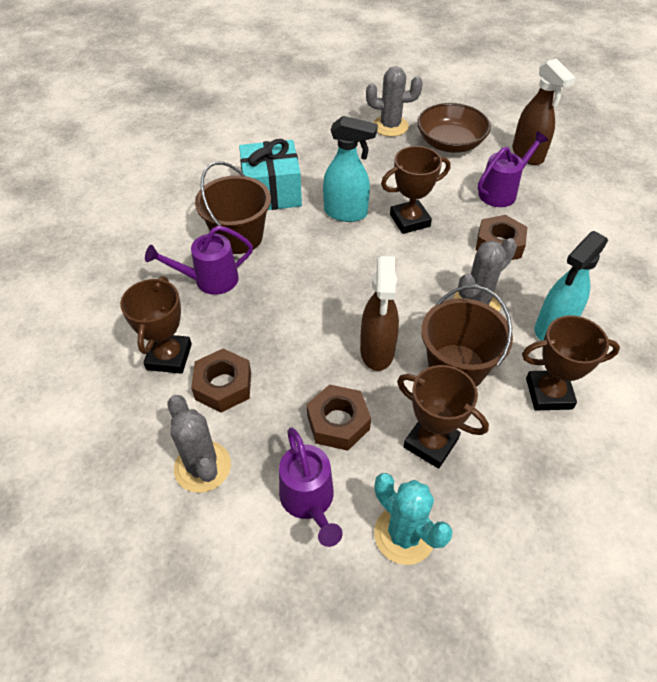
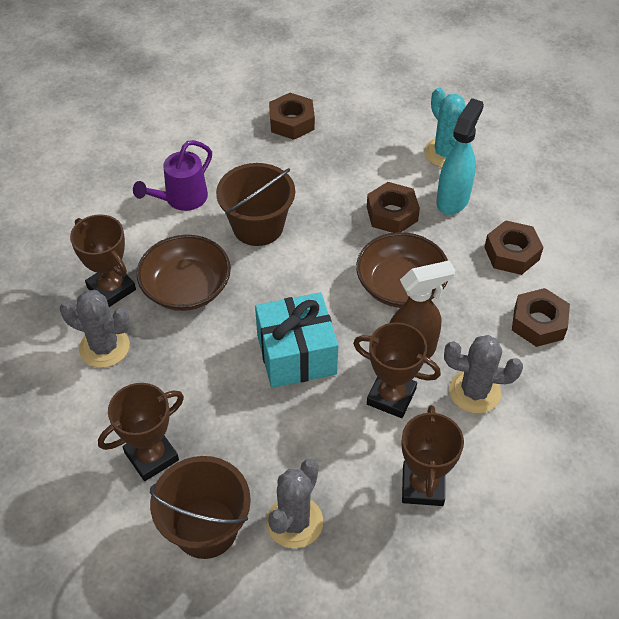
brown bowl: 1 -> 2
brown nut: 3 -> 4
brown spray bottle: 2 -> 1
purple watering can: 3 -> 1
turquoise spray bottle: 2 -> 1

